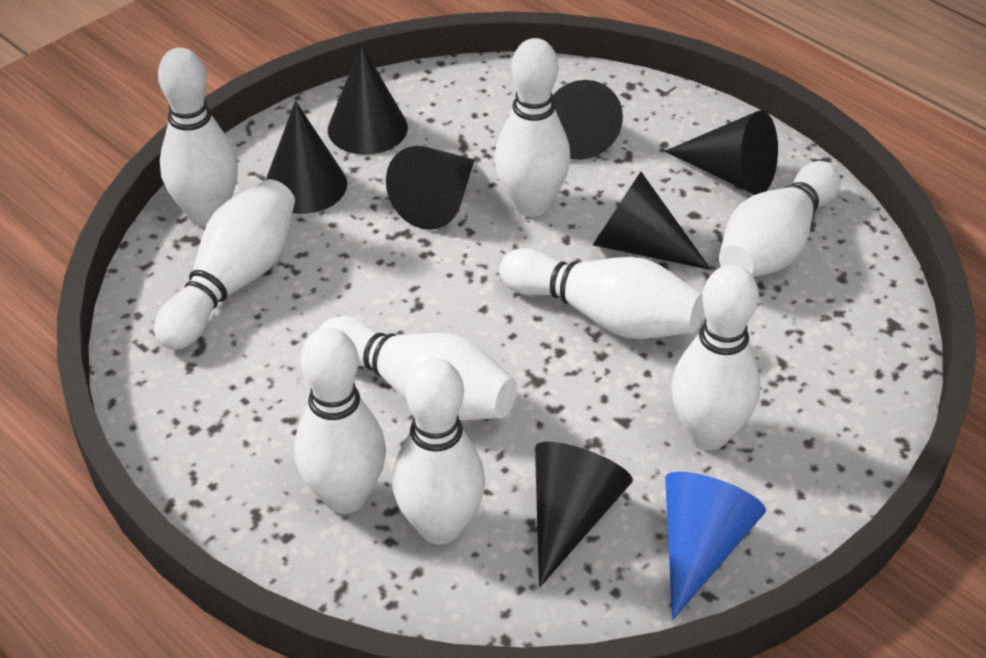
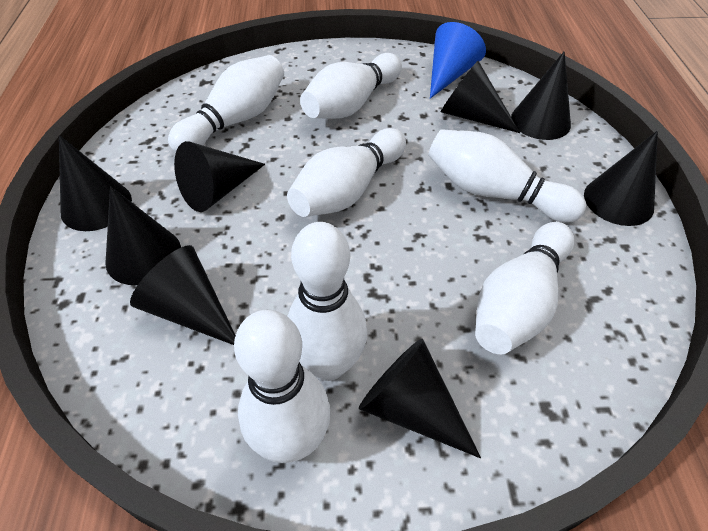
black cone: 7 -> 8
white bowling pin: 9 -> 7

